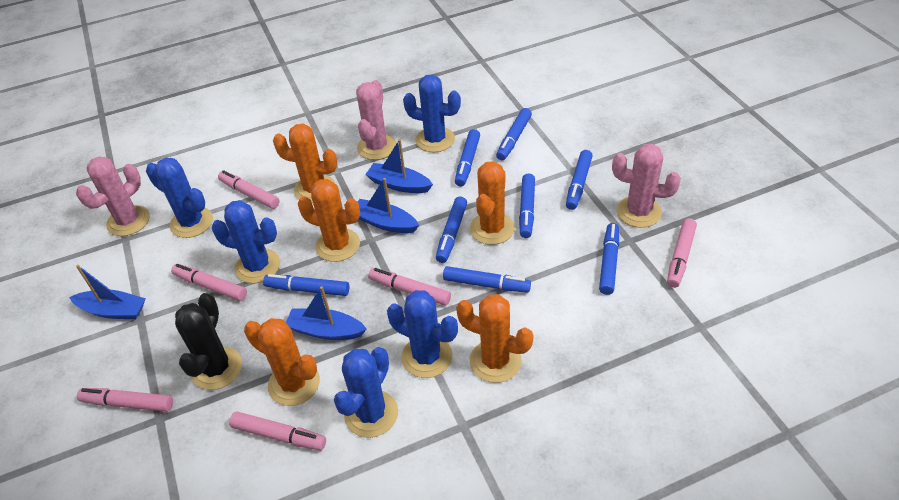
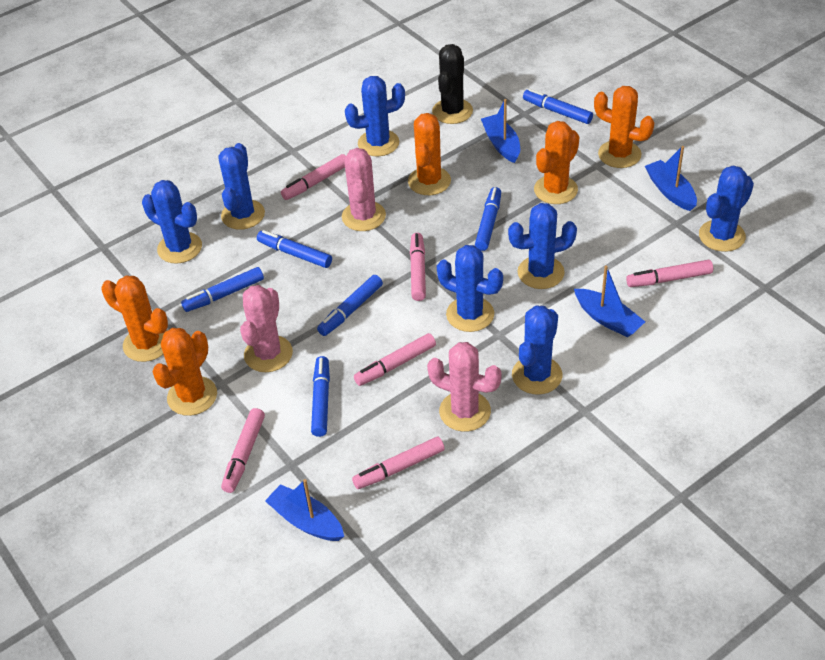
blue cactus: 5 -> 7
blue marker: 8 -> 6

